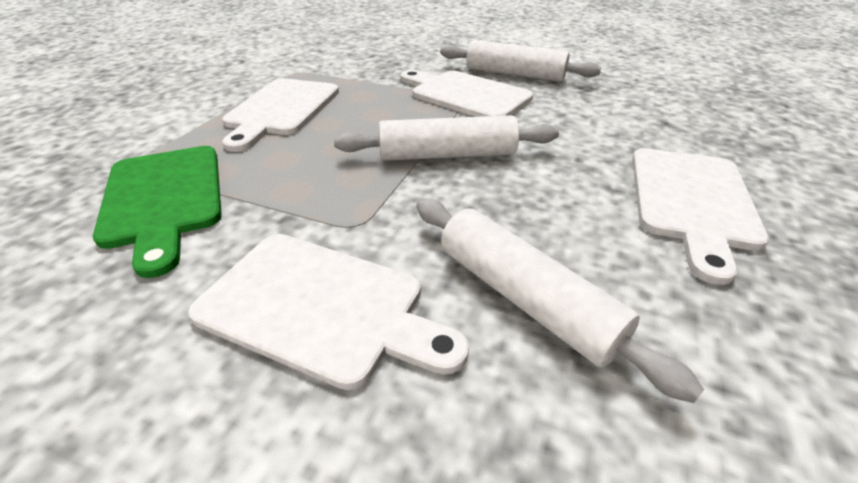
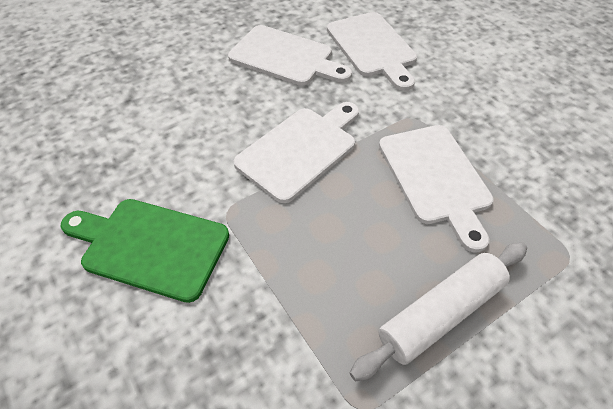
white rolling pin: 3 -> 1

